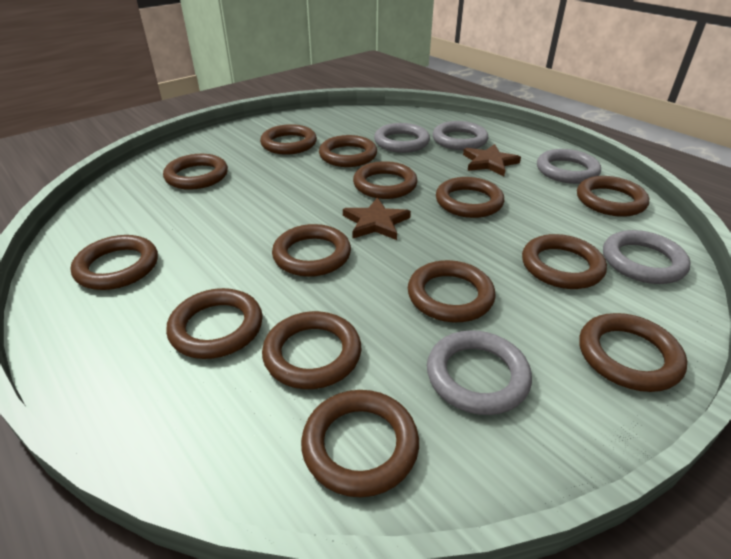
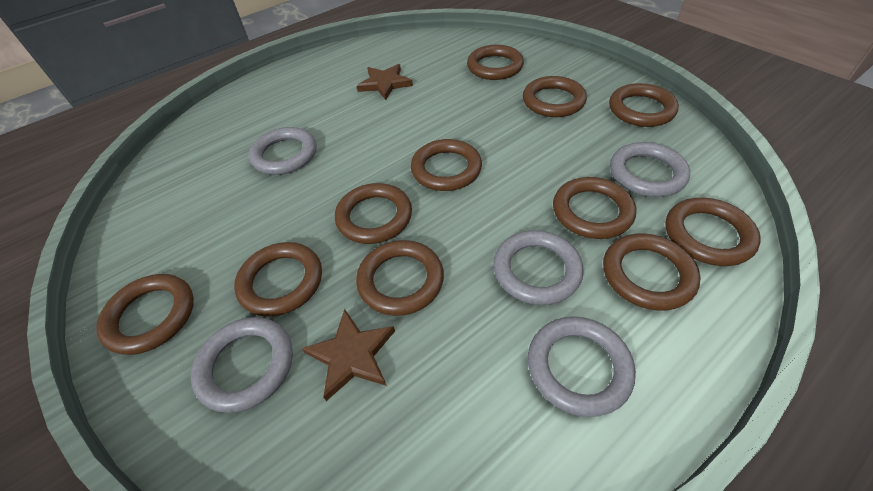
brown ring: 14 -> 11

